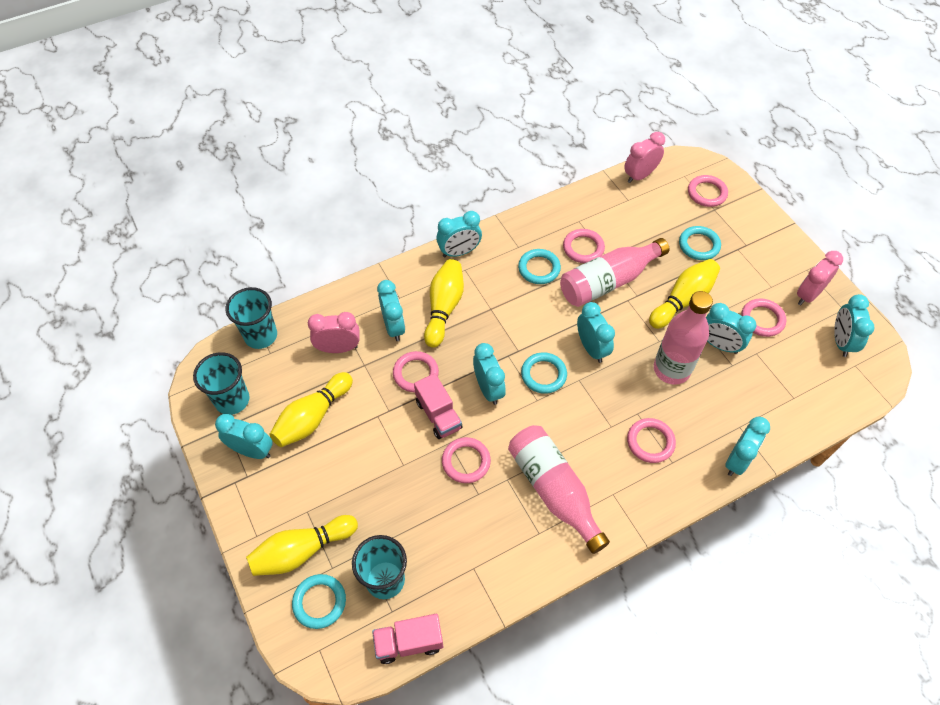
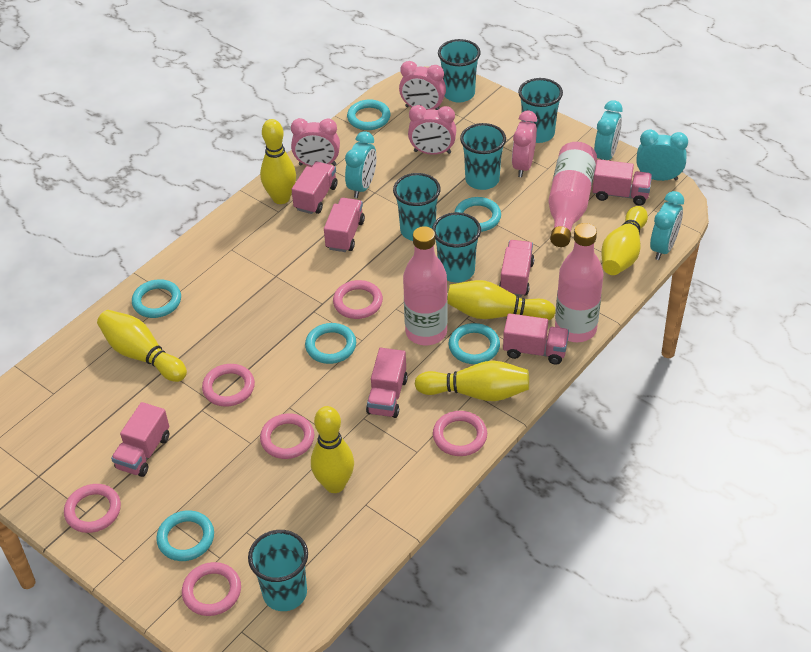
pink clock: 3 -> 4
pink truck: 2 -> 7
turquoise clock: 8 -> 4
turquoise cup: 3 -> 6
turquoise ring: 4 -> 6
yellow bowling pin: 4 -> 6

